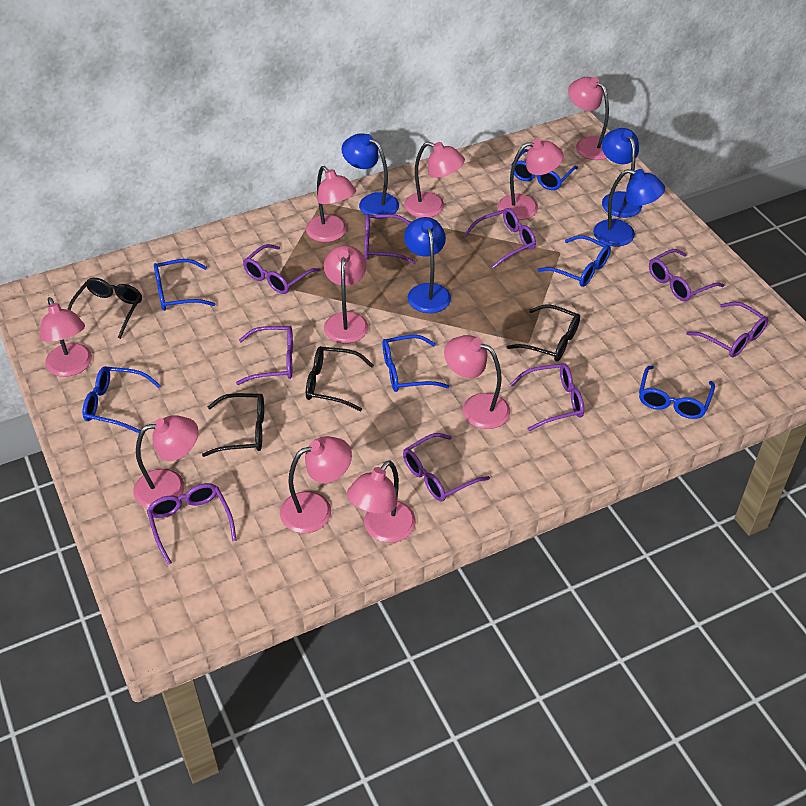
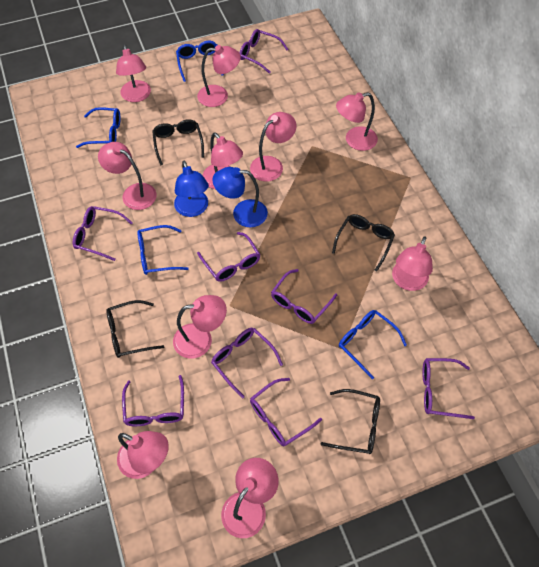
blue glasses: 6 -> 4
blue lamp: 4 -> 2
purple glasses: 9 -> 8

